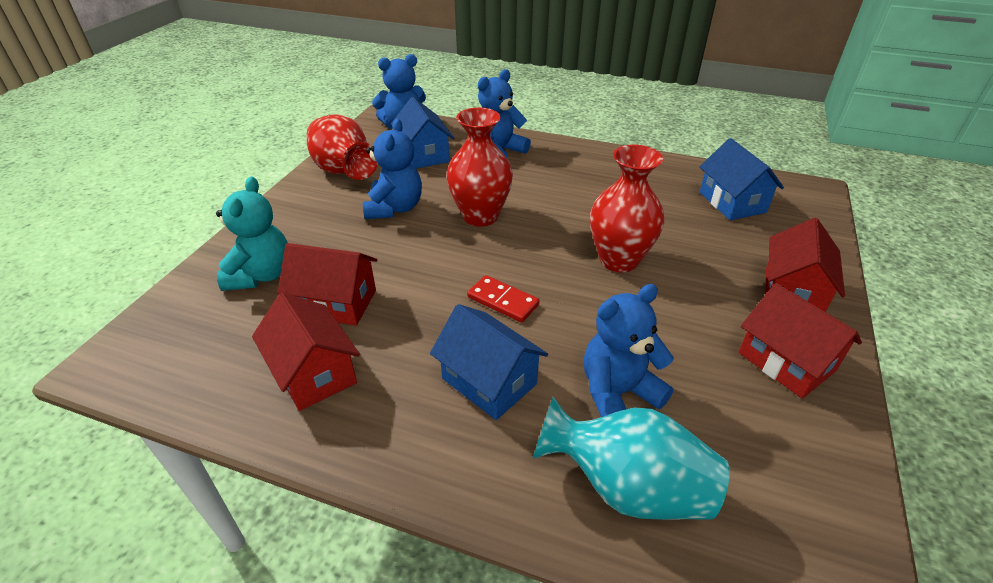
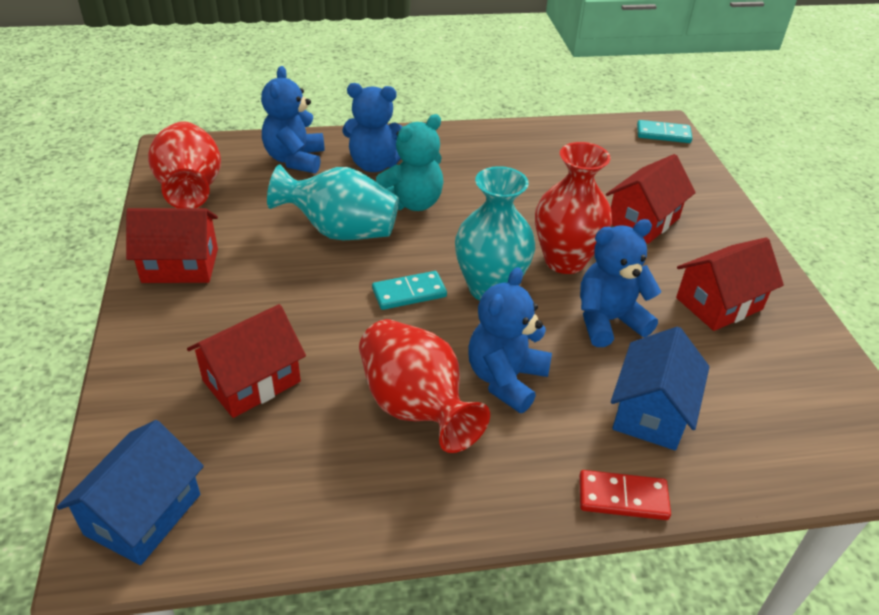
blue house: 3 -> 2
turquoise domino: 0 -> 2
turquoise vase: 1 -> 2

